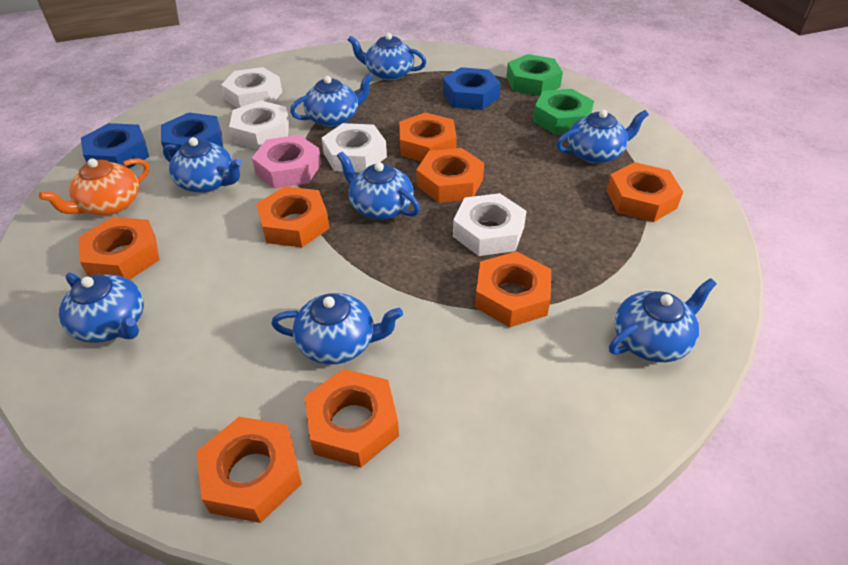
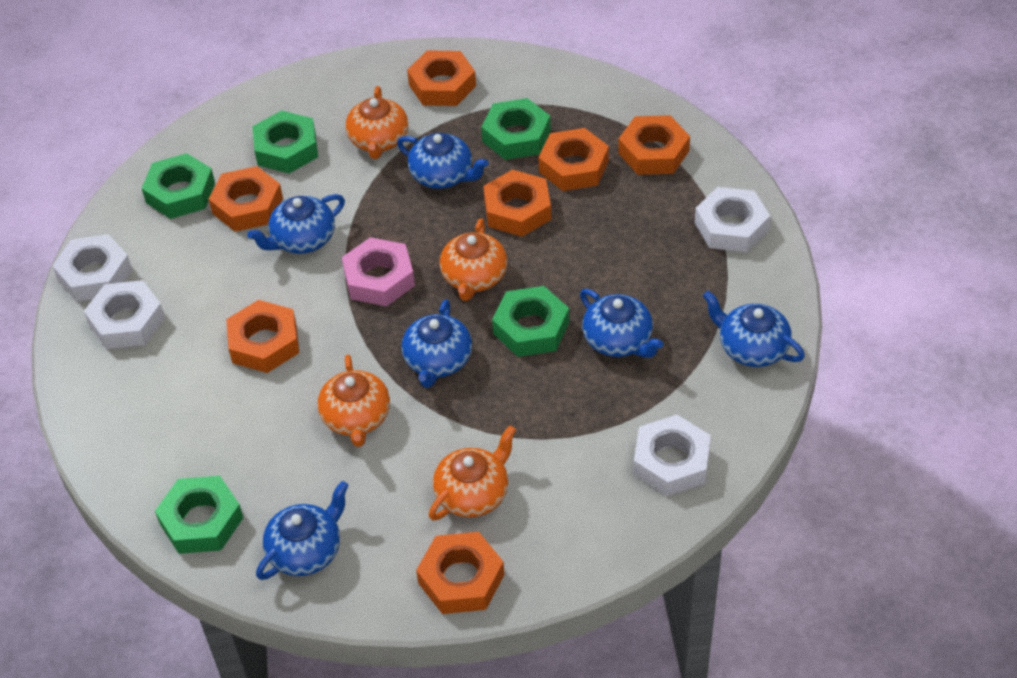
blue nut: 3 -> 0
blue teapot: 8 -> 6
green nut: 2 -> 5
orange nut: 8 -> 7
orange teapot: 1 -> 4

